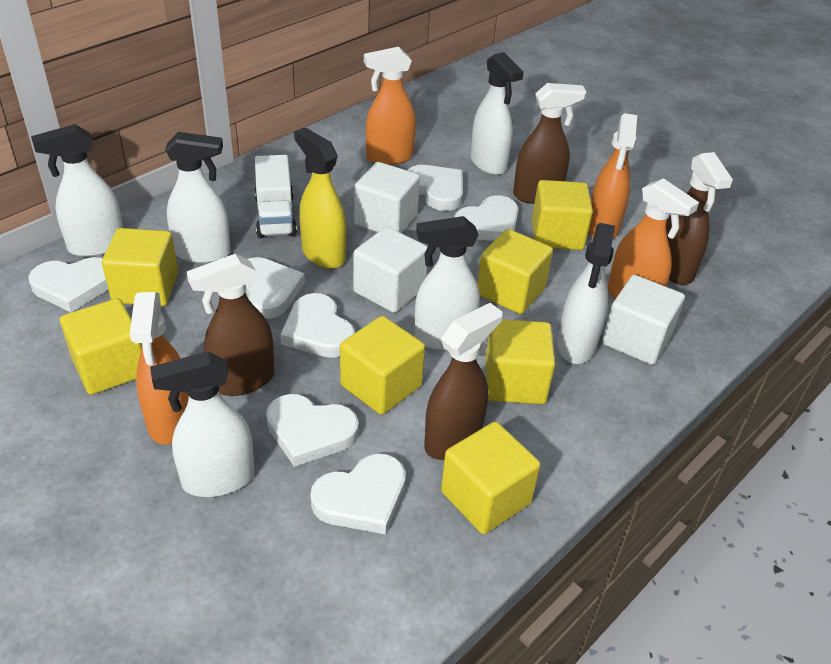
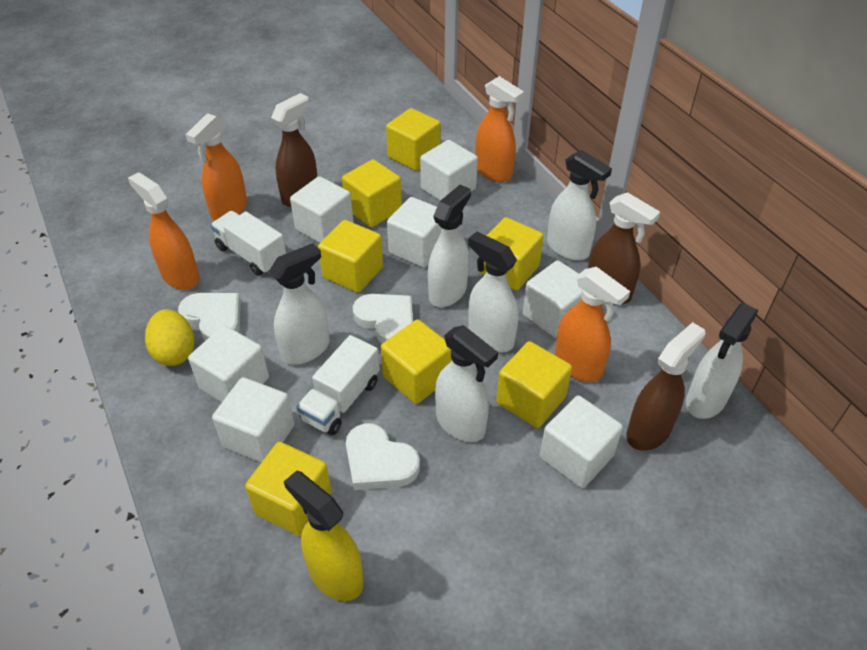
brown spray bottle: 4 -> 3
white cube: 3 -> 7
white heart: 7 -> 3
white truck: 1 -> 2
yellow egg: 0 -> 1

